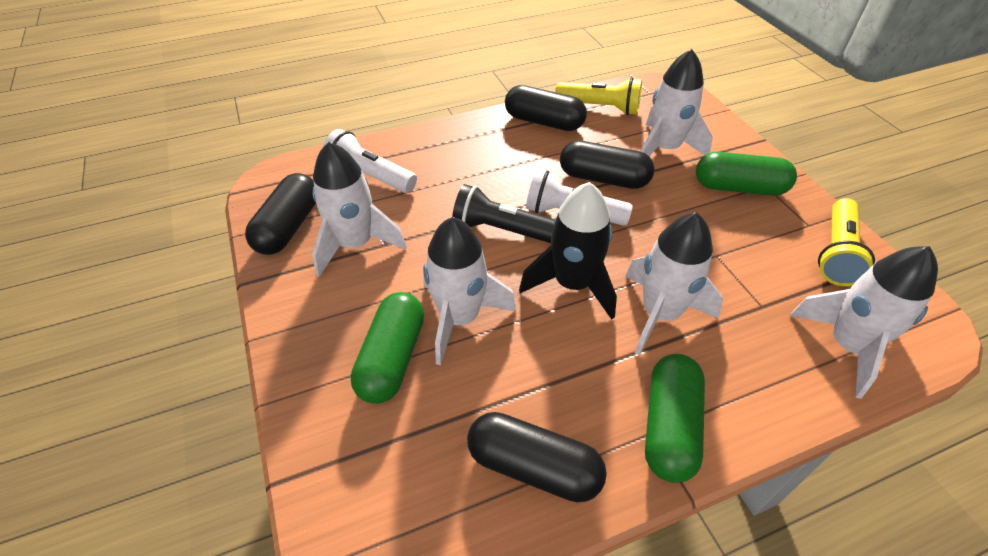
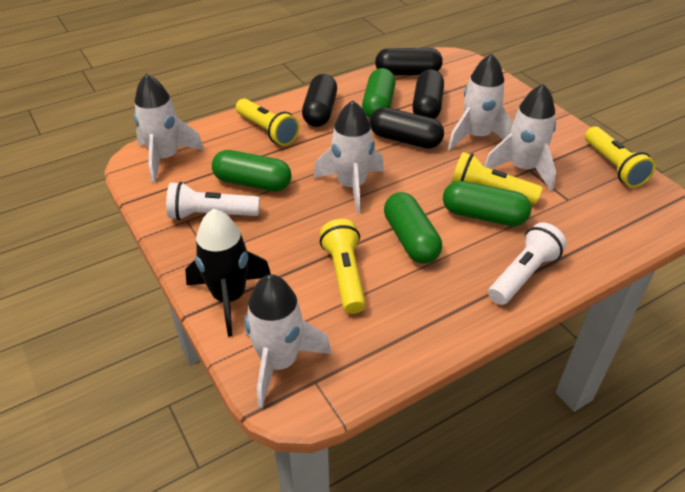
black flashlight: 1 -> 0
green capsule: 3 -> 4
yellow flashlight: 2 -> 4

